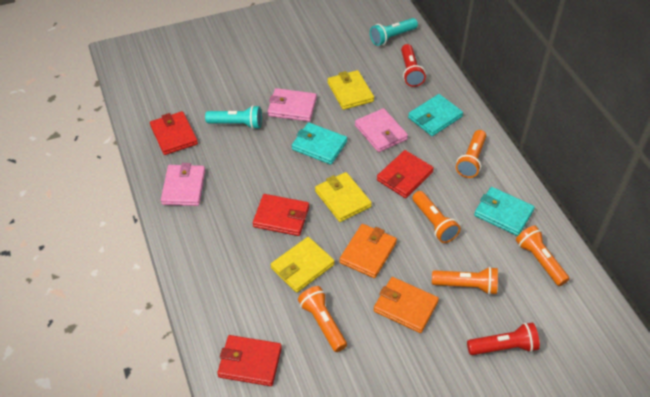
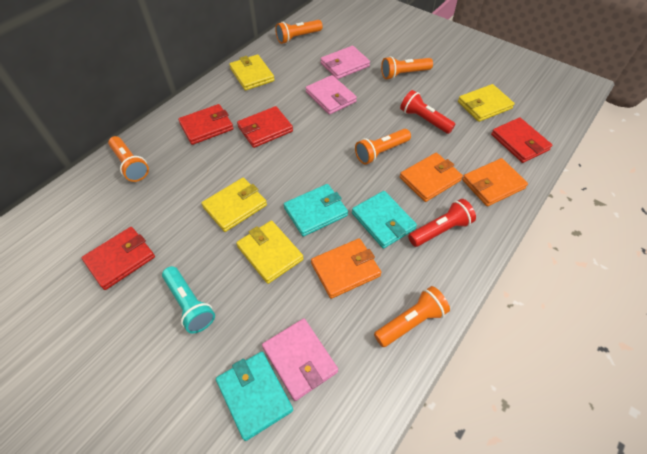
orange wallet: 2 -> 3
turquoise flashlight: 2 -> 1
yellow wallet: 3 -> 4

